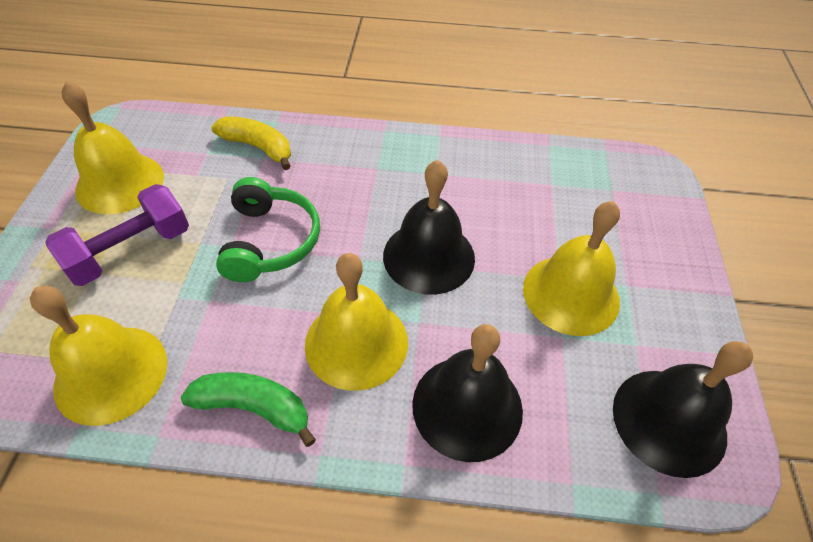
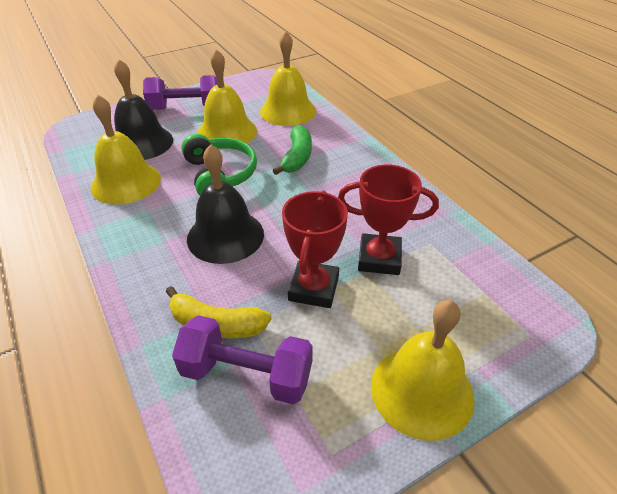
black bell: 3 -> 2
purple dumbbell: 1 -> 2
red trophy: 0 -> 2

